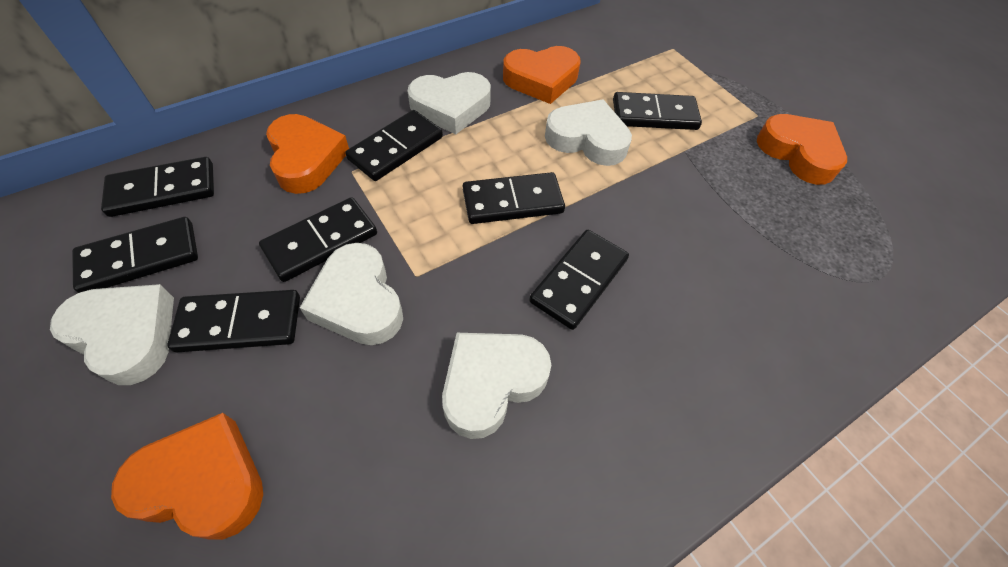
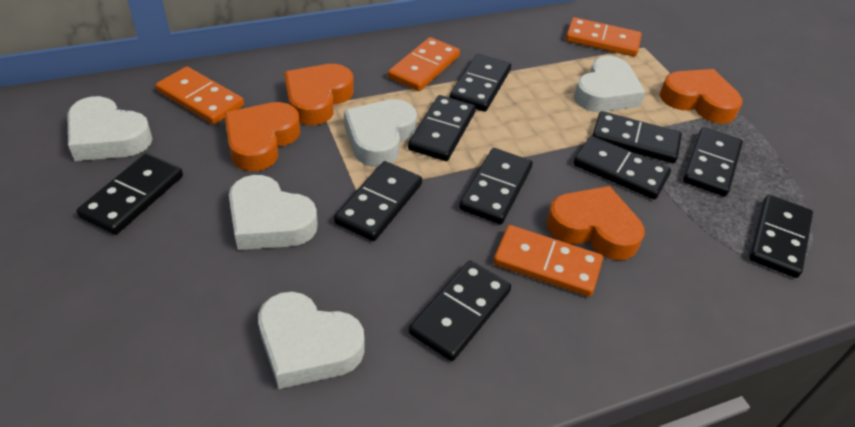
black domino: 8 -> 10
orange domino: 0 -> 4

